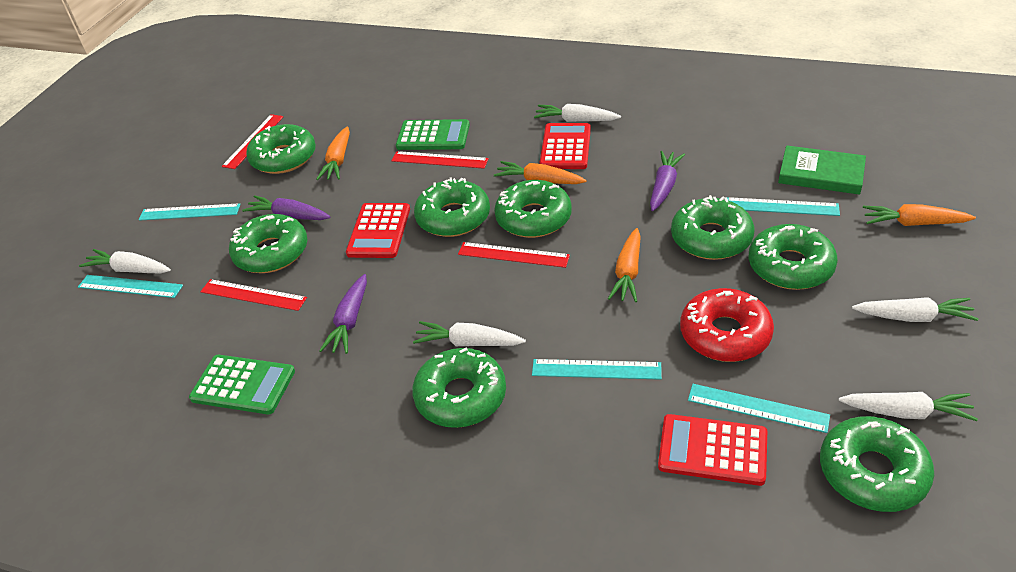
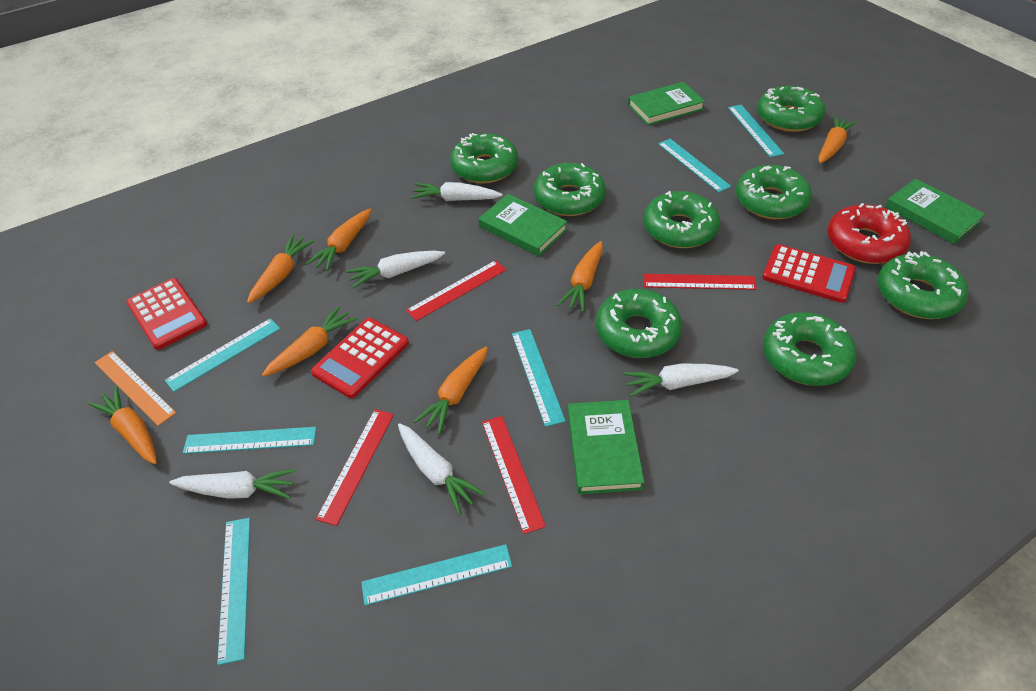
green book: 1 -> 4
green calculator: 2 -> 0
orange carrot: 4 -> 7
orange ruler: 0 -> 1
purple carrot: 3 -> 0
turquoise ruler: 5 -> 7

